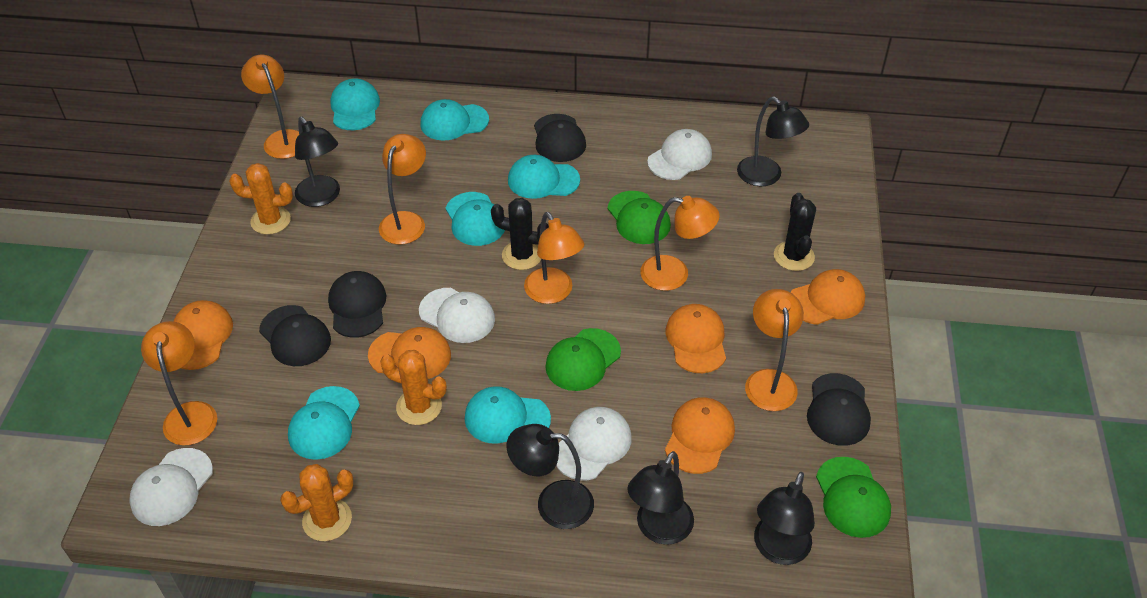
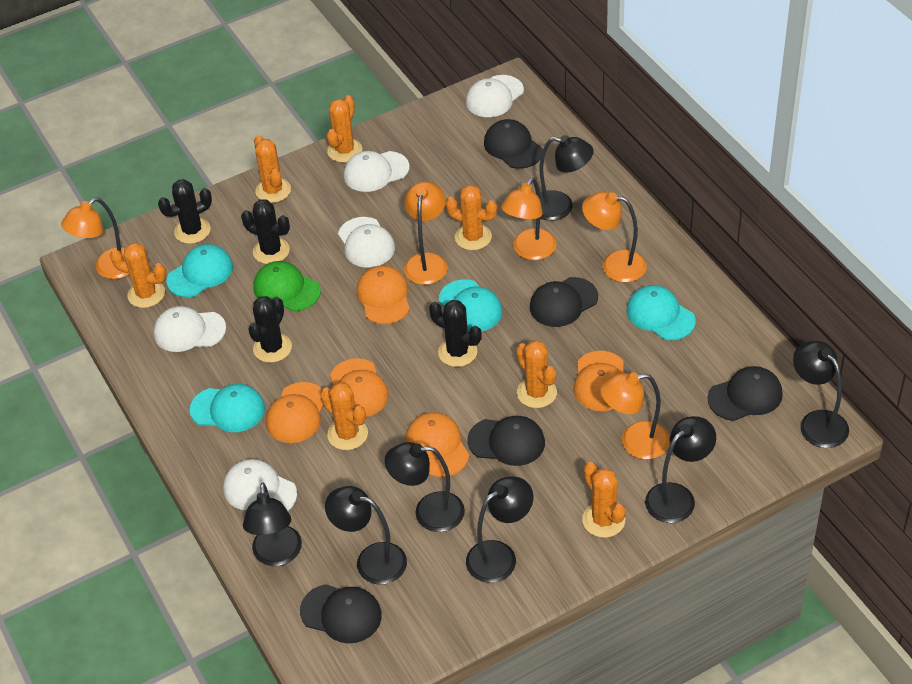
black cactus: 2 -> 4
black cap: 4 -> 5
black lamp: 5 -> 7
green cap: 3 -> 1
orange cactus: 3 -> 7
orange lamp: 6 -> 5
turquoise cap: 6 -> 4
white cap: 4 -> 5

